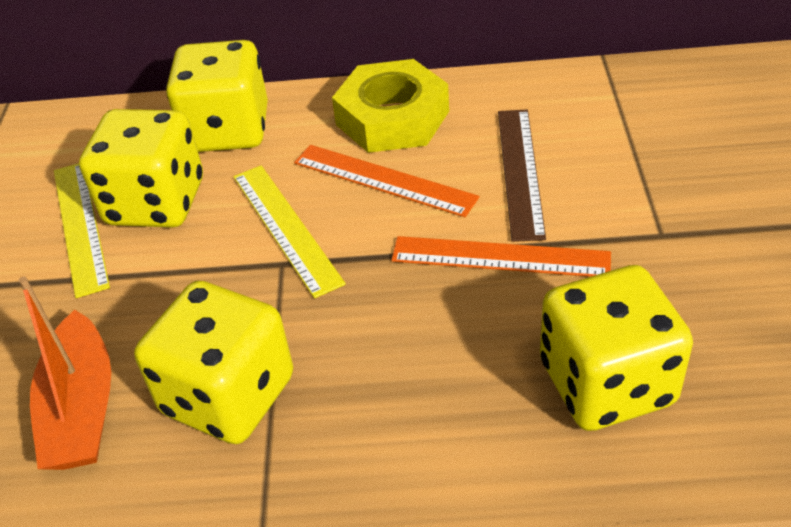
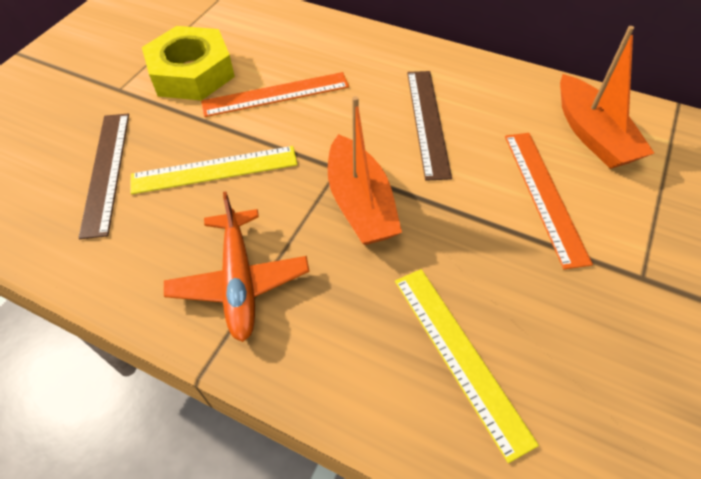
brown ruler: 1 -> 2
orange boat: 1 -> 2
orange plane: 0 -> 1
yellow dice: 4 -> 0

